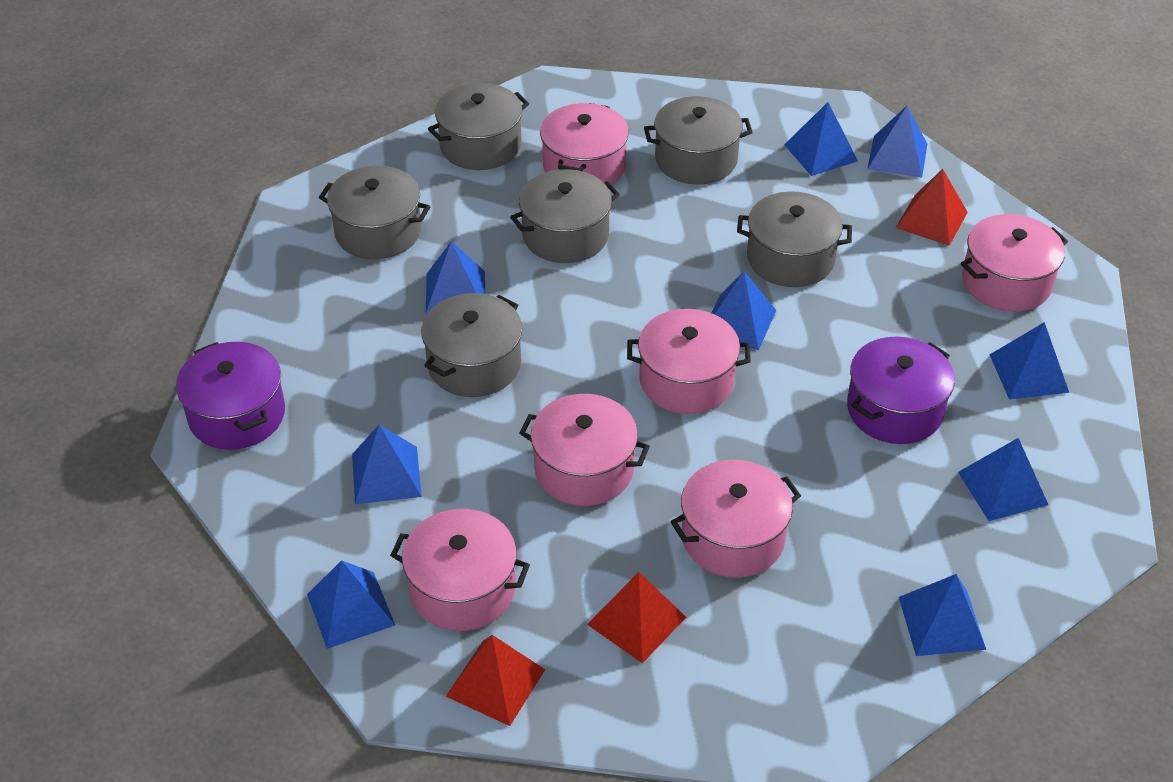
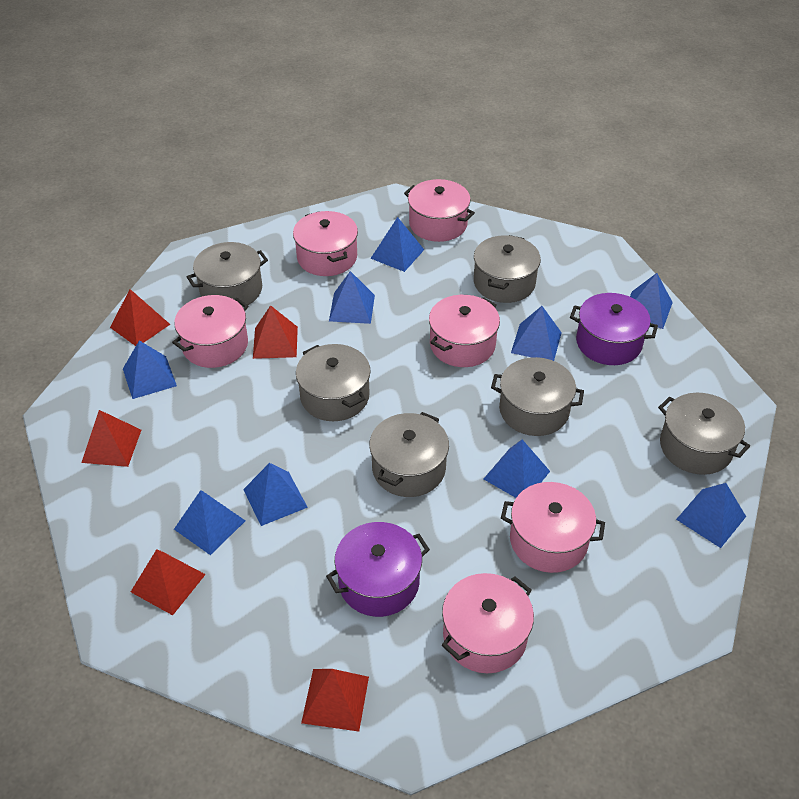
red pyramid: 3 -> 5

